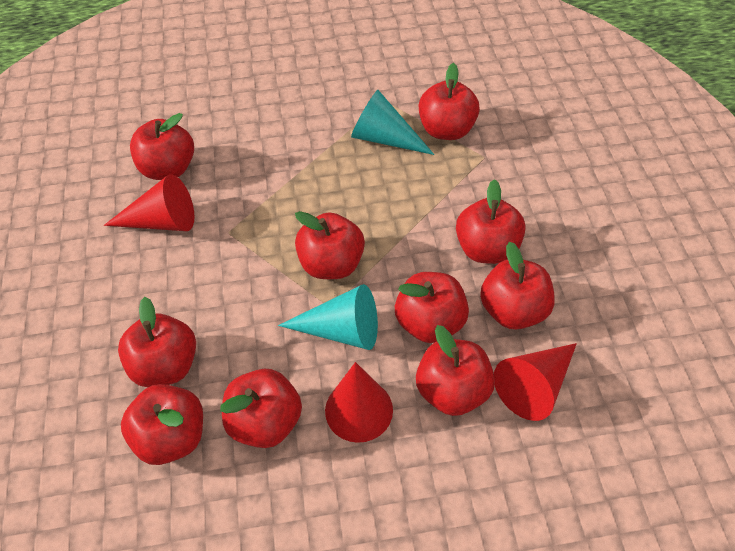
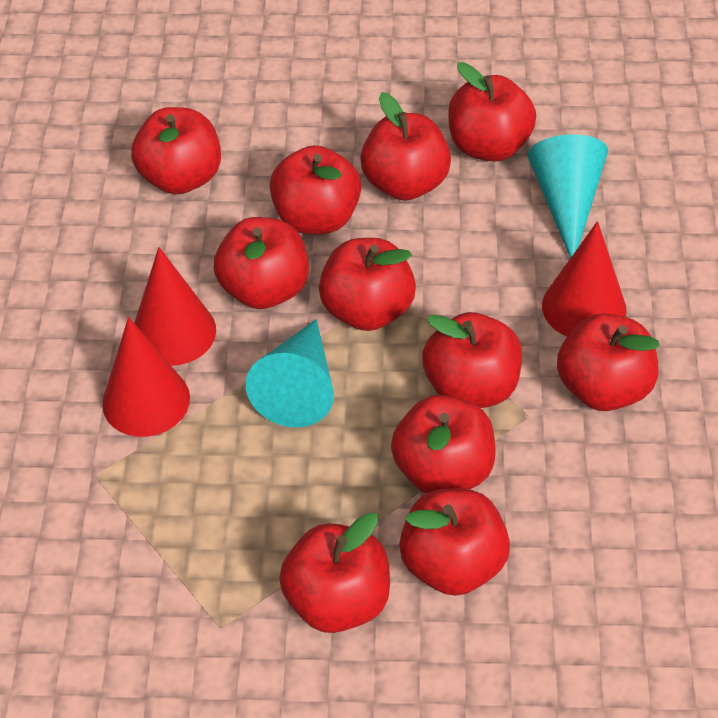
red apple: 10 -> 11

